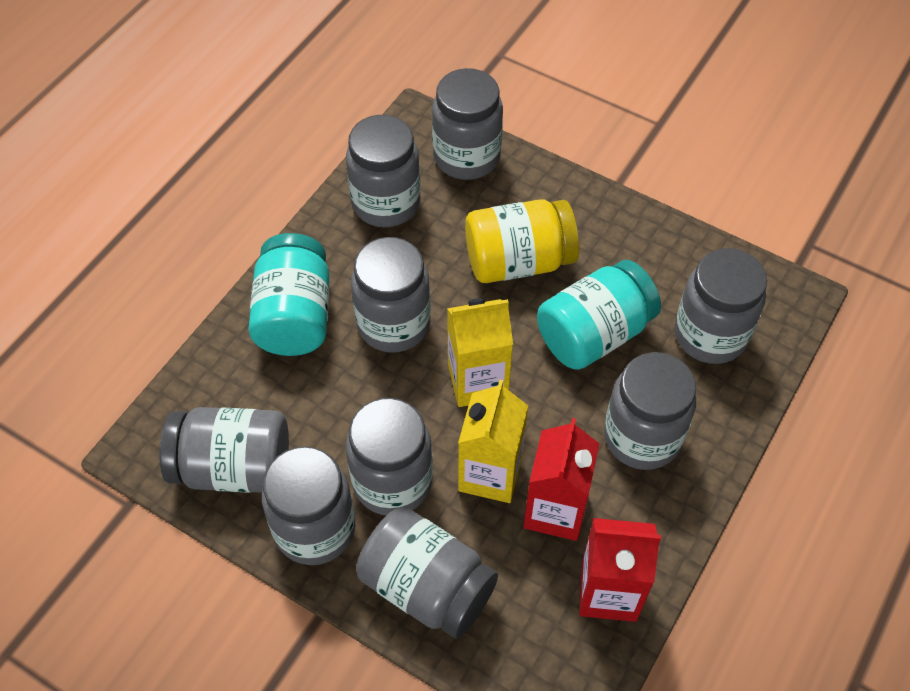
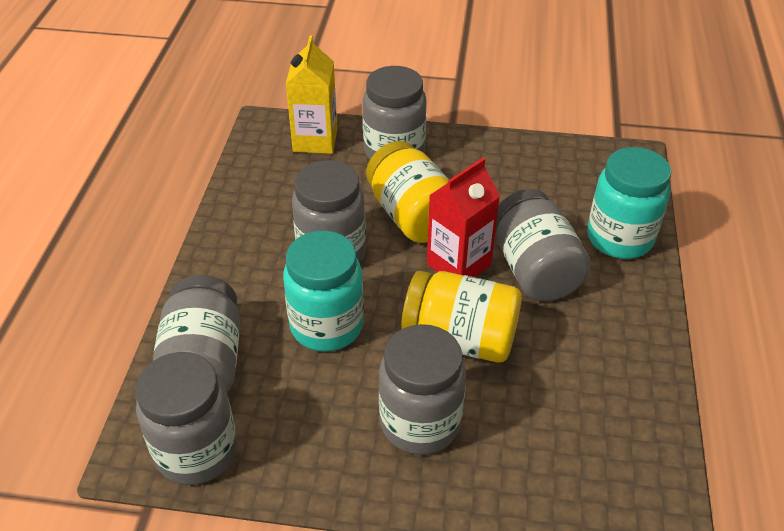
grey jar: 9 -> 6
red carton: 2 -> 1
yellow carton: 2 -> 1
yellow jar: 1 -> 2

